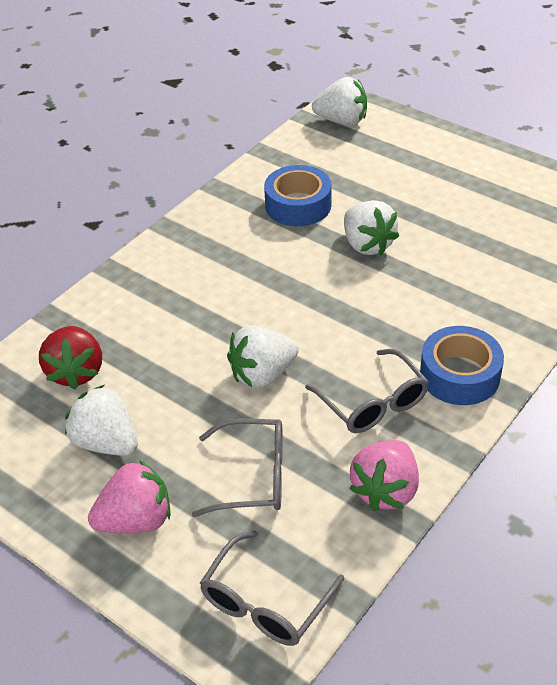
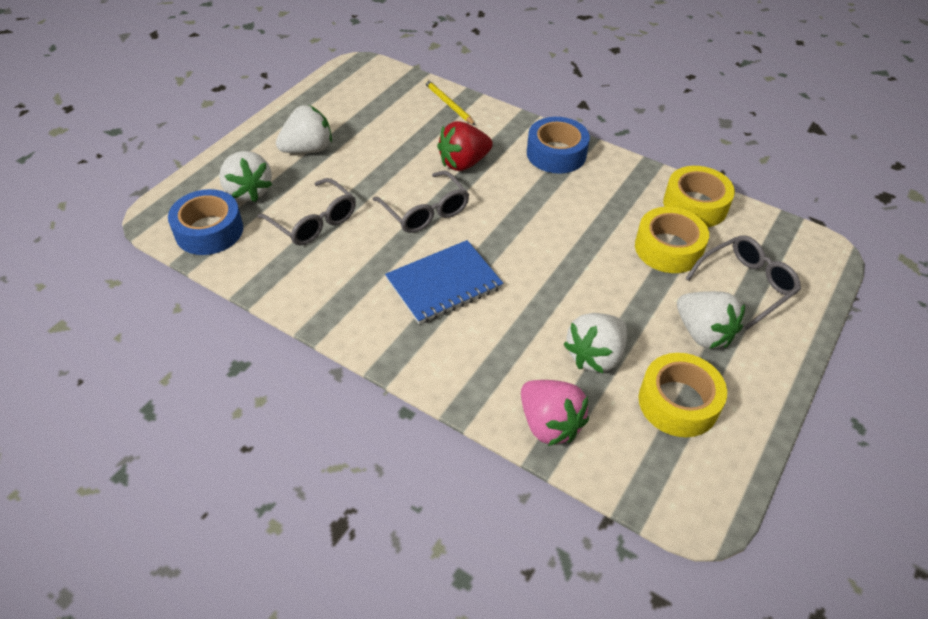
blue notebook: 0 -> 1
pink strawberry: 2 -> 1
yellow pencil: 0 -> 1
yellow tape: 0 -> 3

